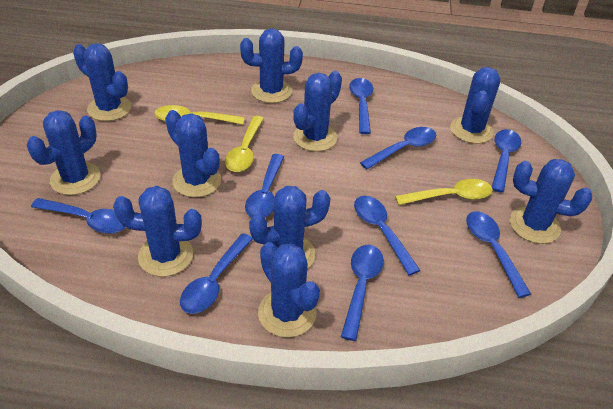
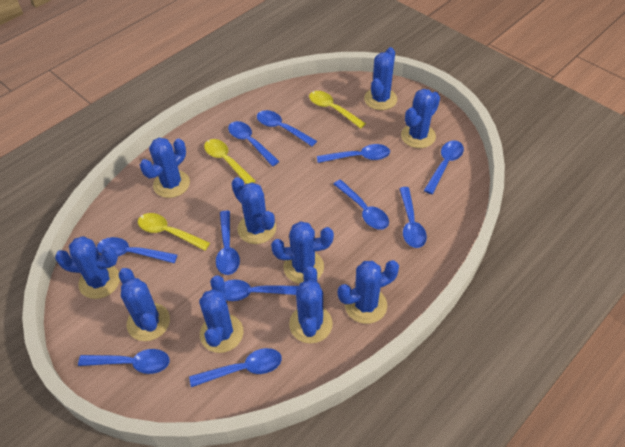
blue spoon: 9 -> 11

